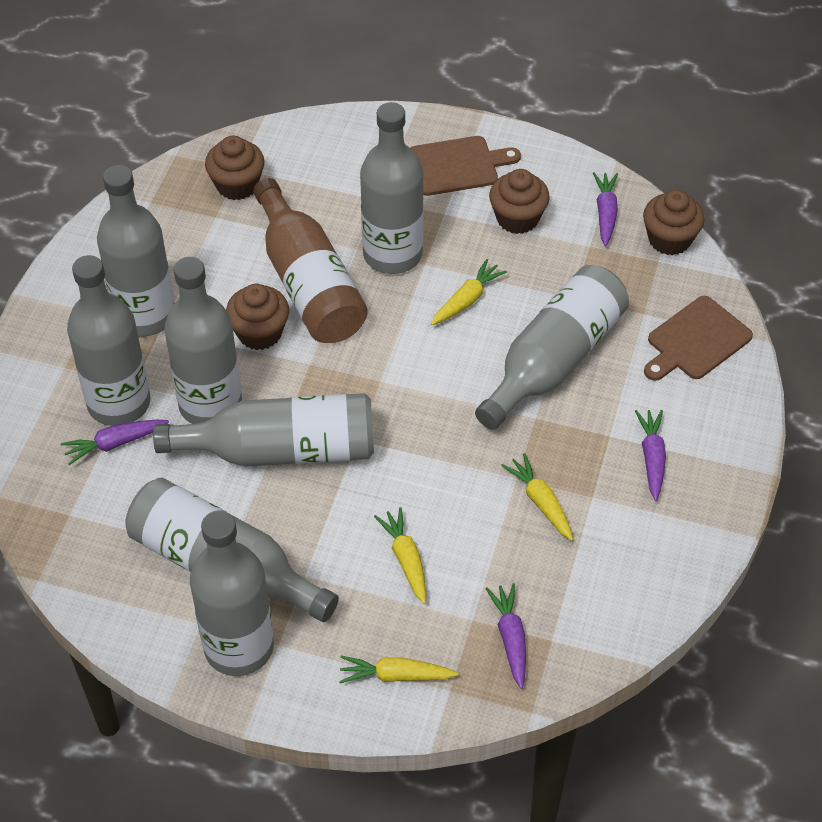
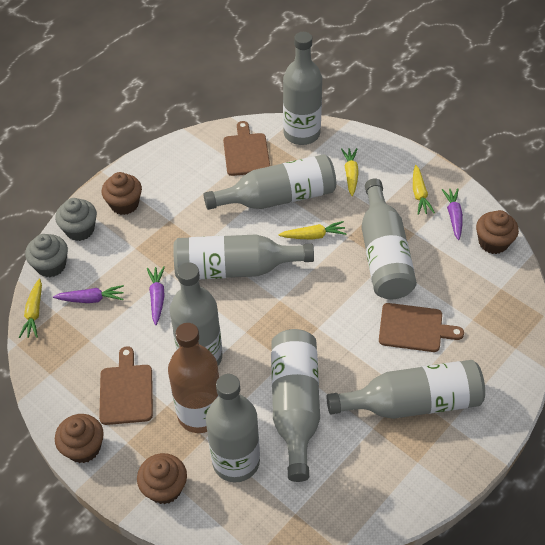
brown cutting board: 2 -> 3
grey cupcake: 0 -> 2
purple carrot: 4 -> 3

